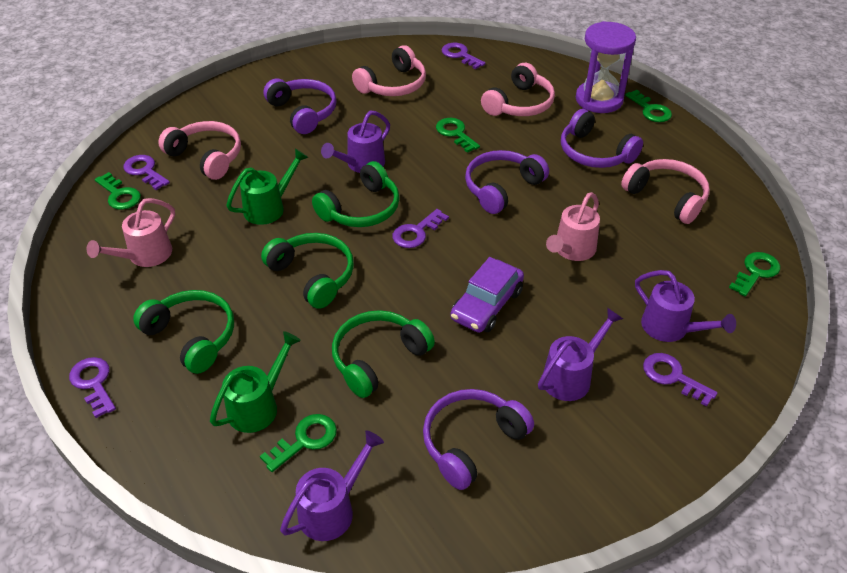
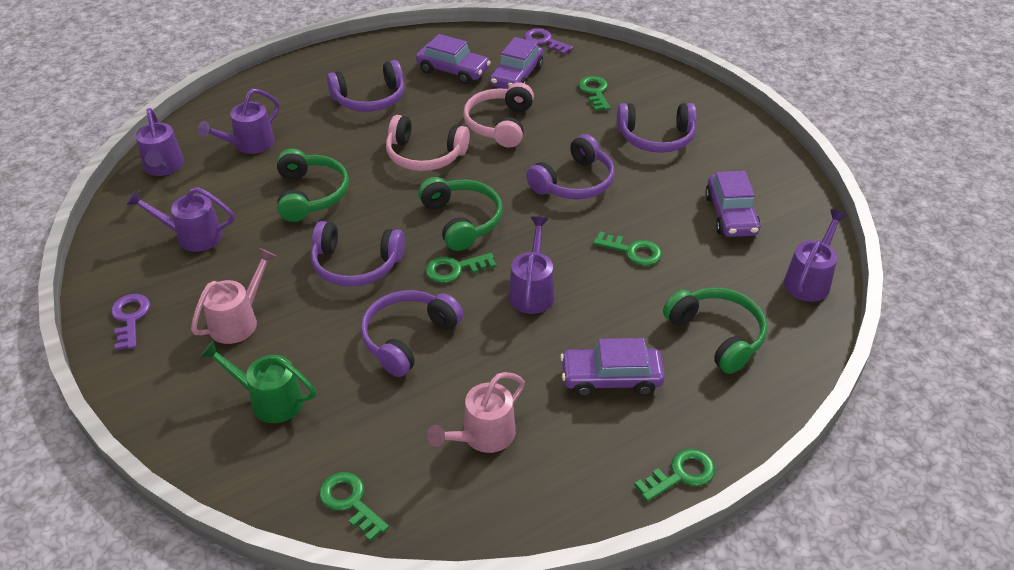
green headphones: 4 -> 3
green watering can: 2 -> 1
pink headphones: 4 -> 2
purple car: 1 -> 4
purple headphones: 4 -> 5
purple hourglass: 1 -> 0
purple key: 5 -> 2
purple watering can: 4 -> 5

